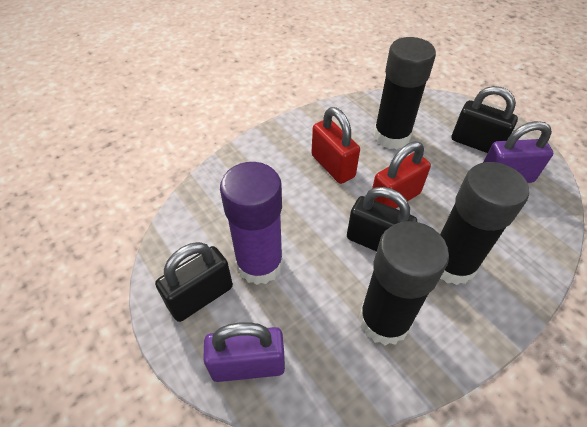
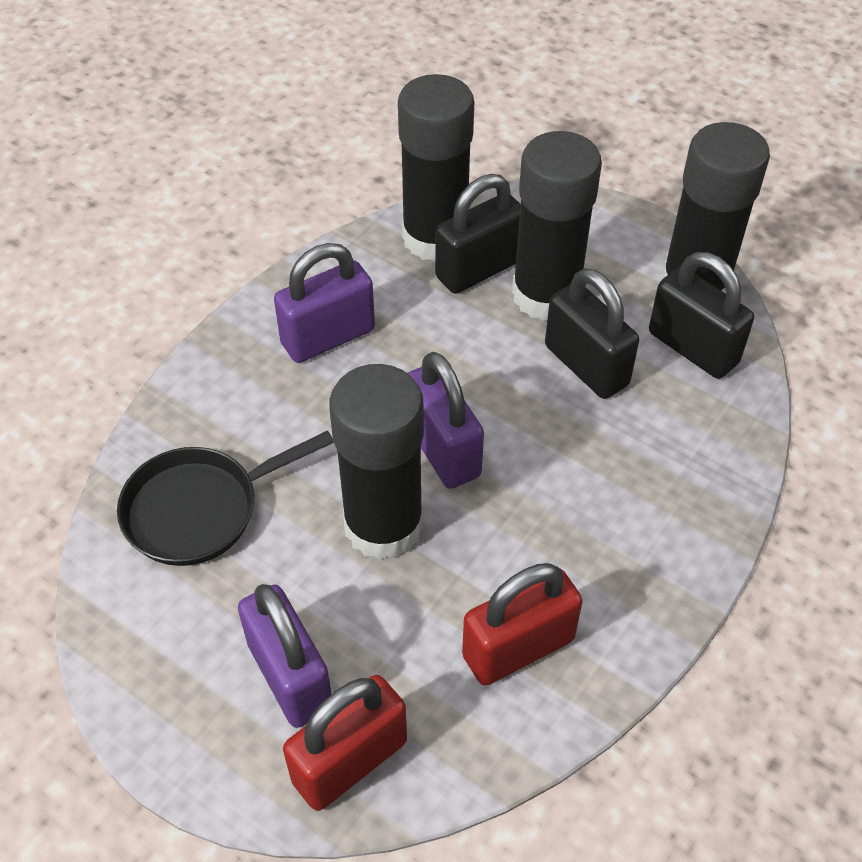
black glue stick: 3 -> 4
black pan: 0 -> 1
purple glue stick: 1 -> 0
purple padlock: 2 -> 3

